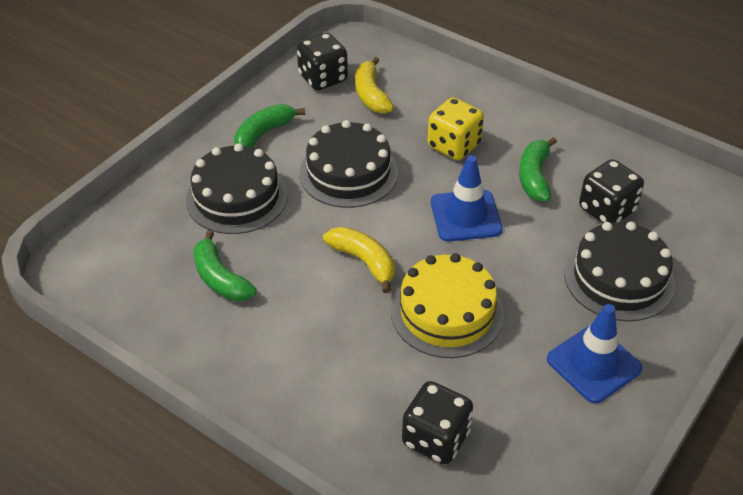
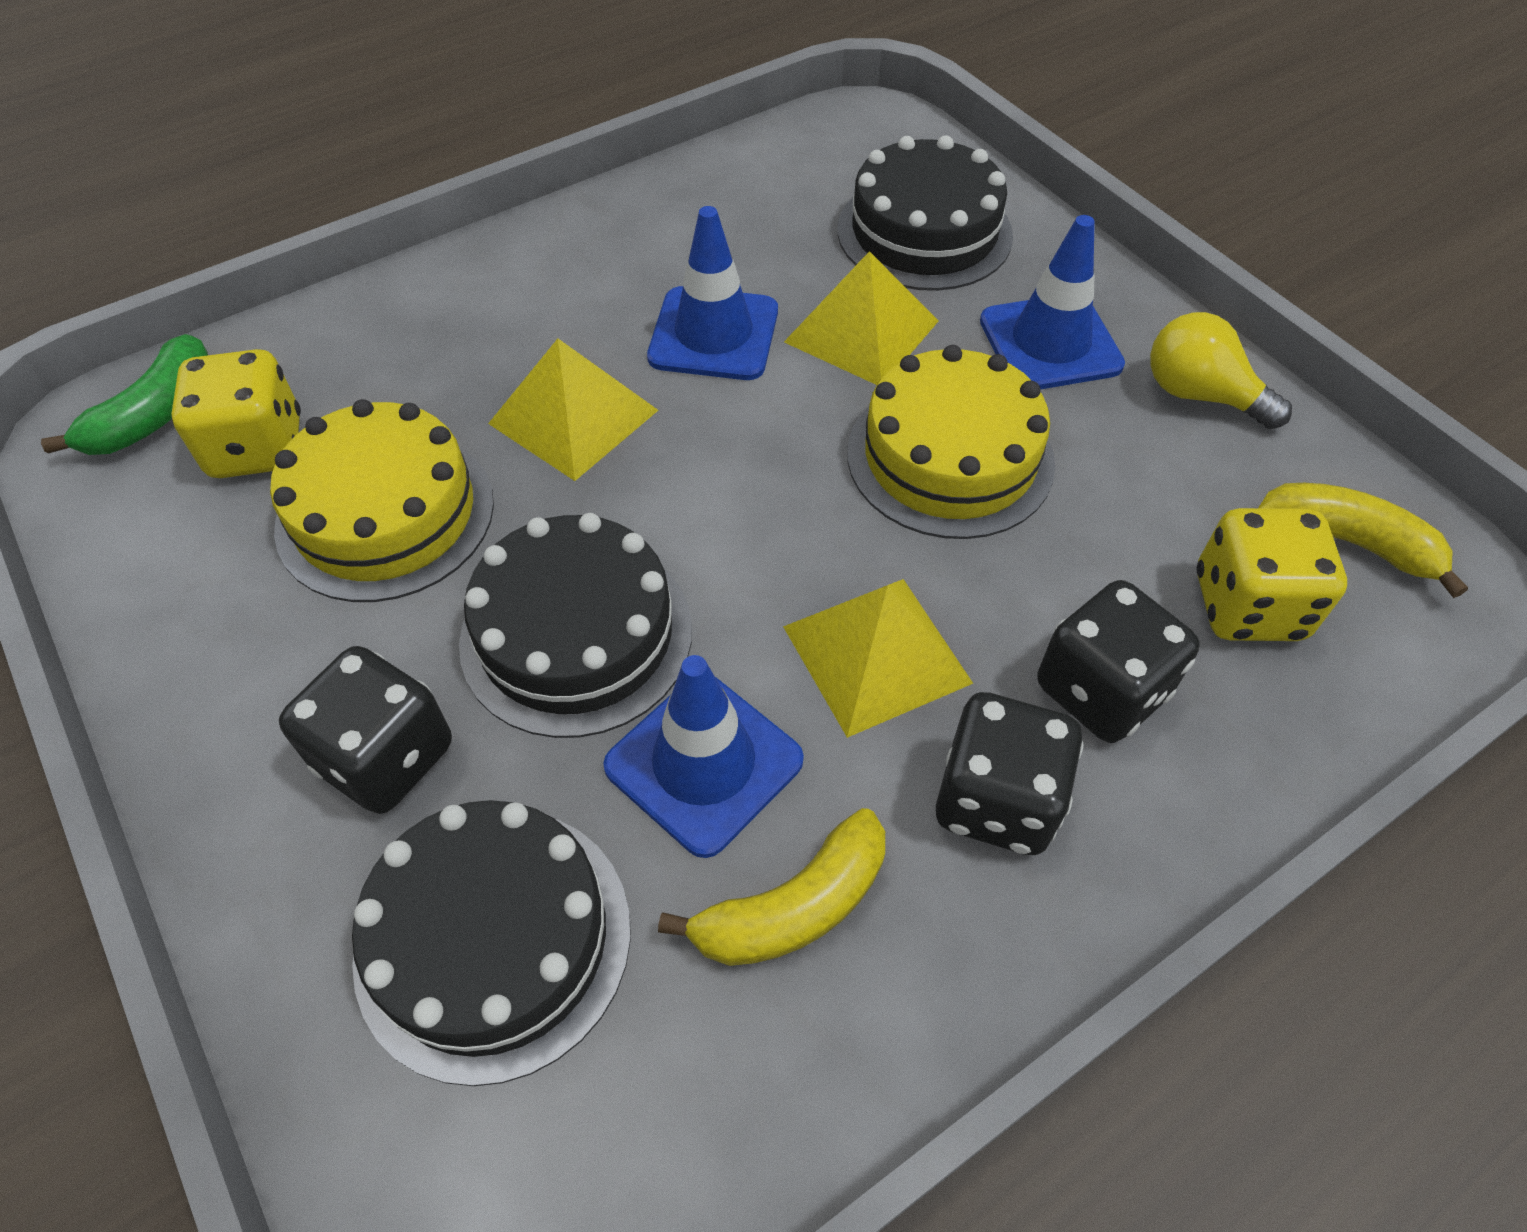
blue traffic cone: 2 -> 3
green banana: 3 -> 1
yellow cake: 1 -> 2
yellow dice: 1 -> 2
yellow light bulb: 0 -> 1
yellow pyramid: 0 -> 3

